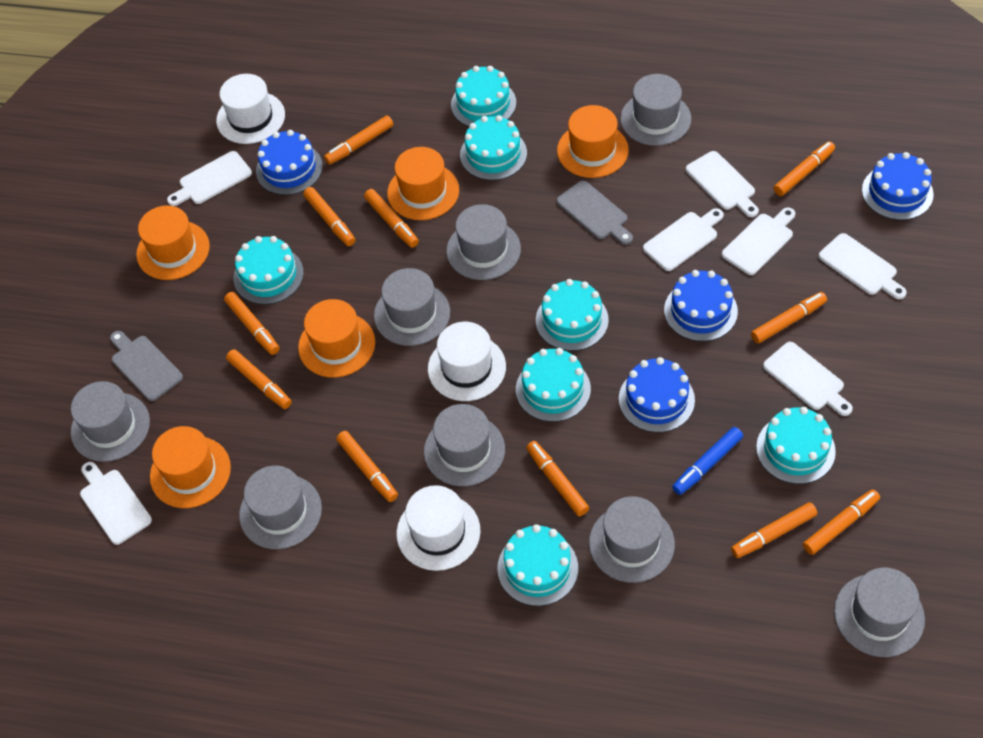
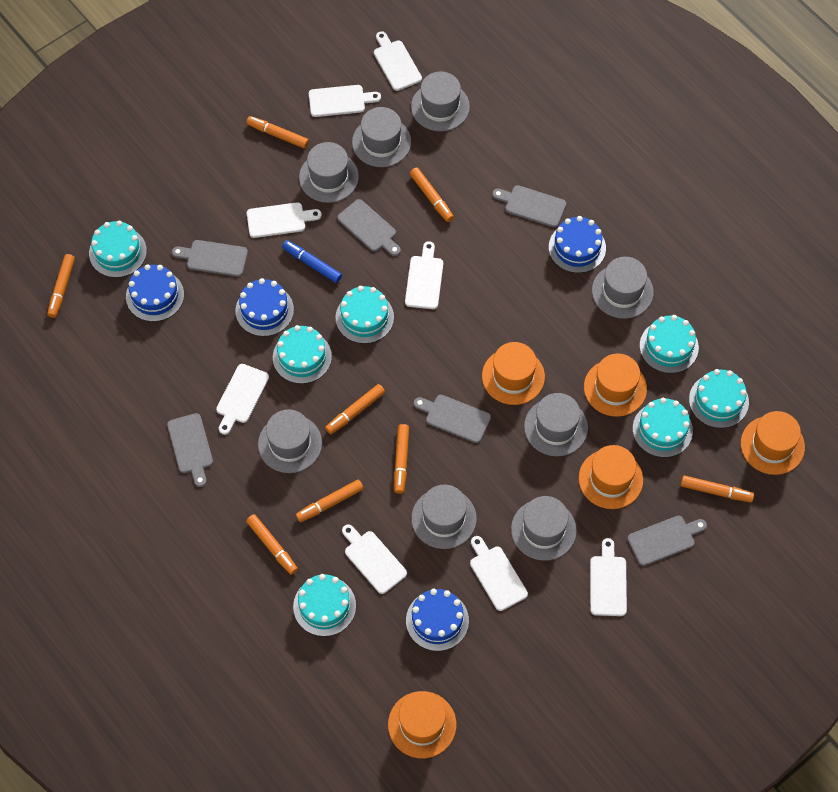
grey cutting board: 2 -> 6
orange marker: 11 -> 8
white cutting board: 7 -> 8
white hat: 3 -> 0

